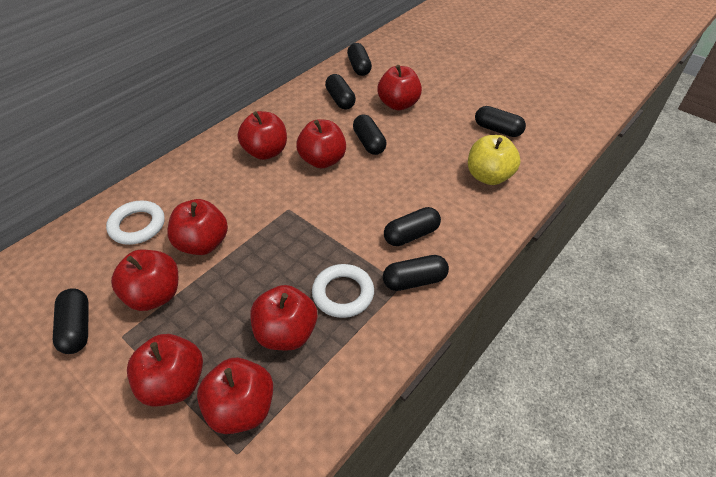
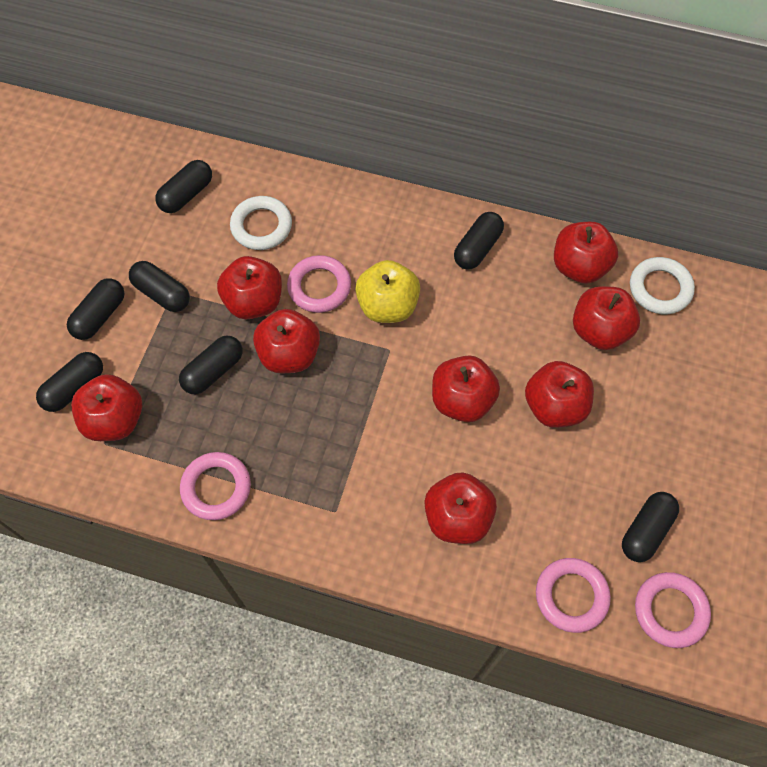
pink ring: 0 -> 4

